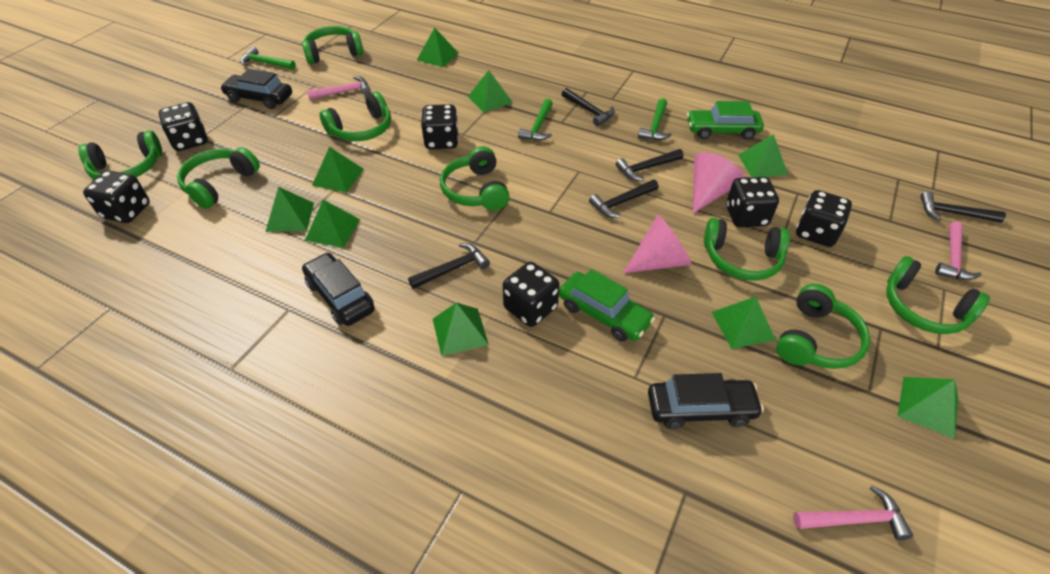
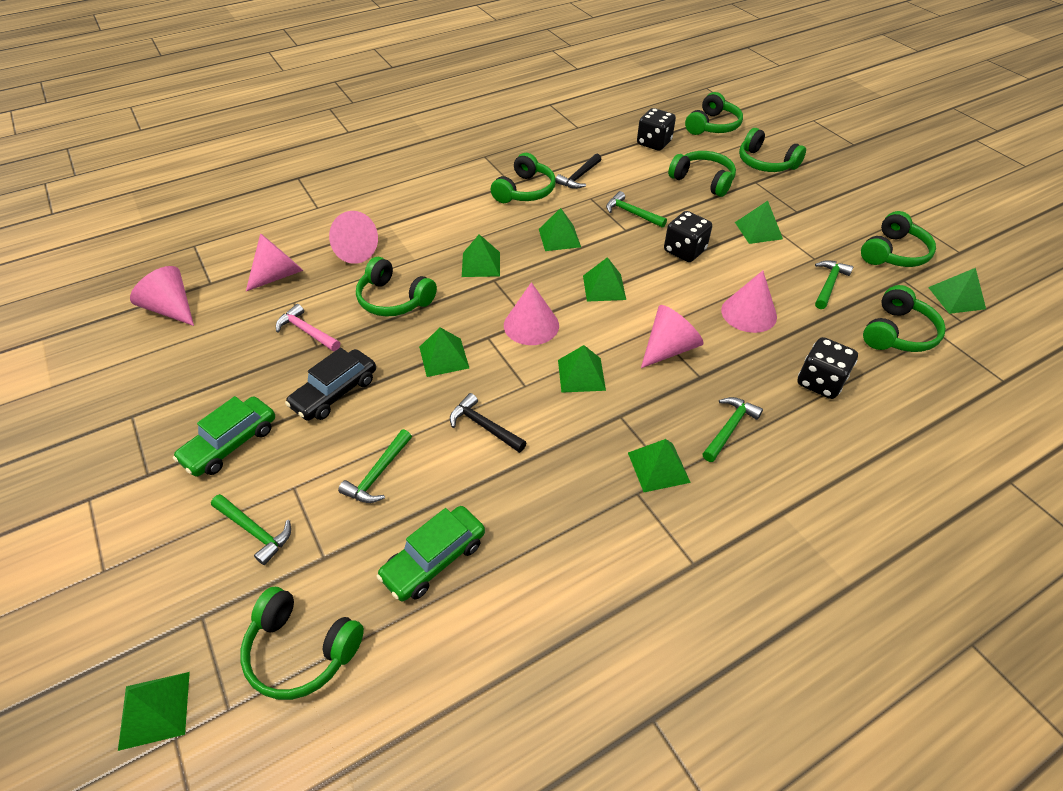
black car: 3 -> 1
black dice: 6 -> 3
black hammer: 5 -> 2
green hammer: 3 -> 5
pink cone: 2 -> 6
pink hammer: 3 -> 1

